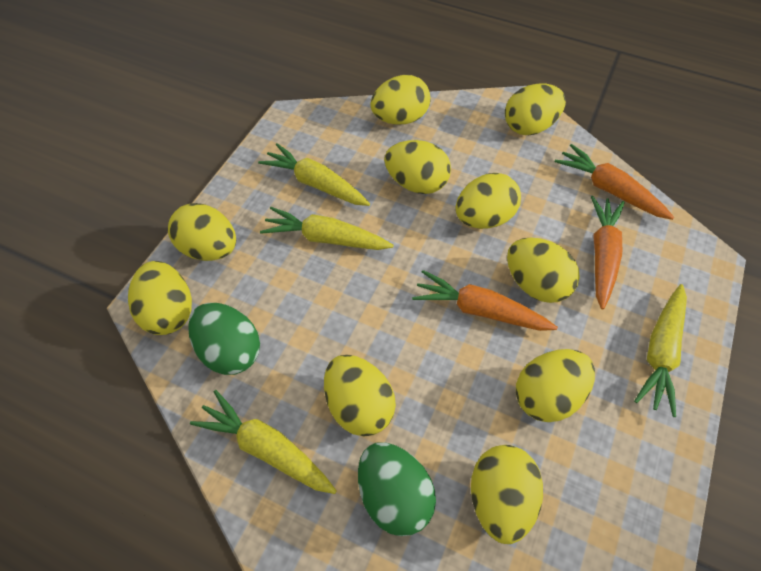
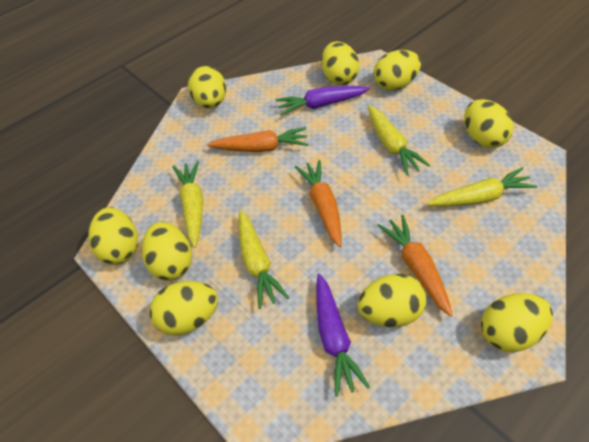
green egg: 2 -> 0
purple carrot: 0 -> 2
yellow egg: 10 -> 9

